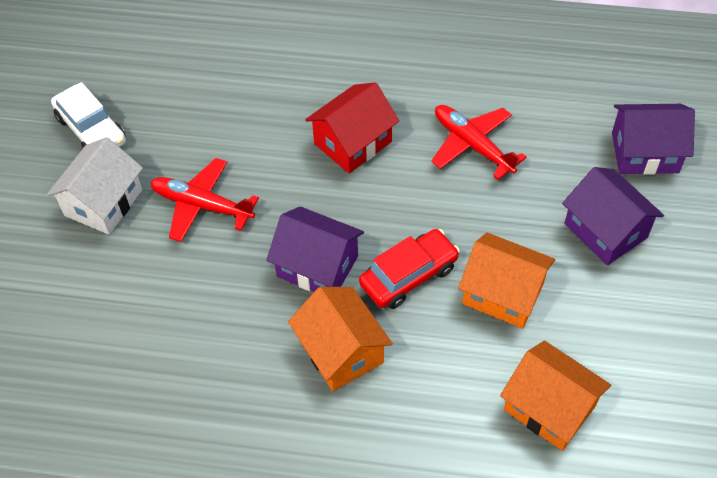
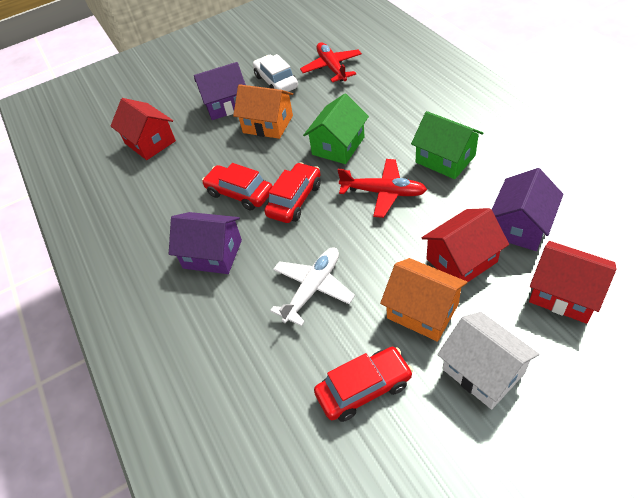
green house: 0 -> 2
orange house: 3 -> 2
red car: 1 -> 3
red house: 1 -> 3
white plane: 0 -> 1

